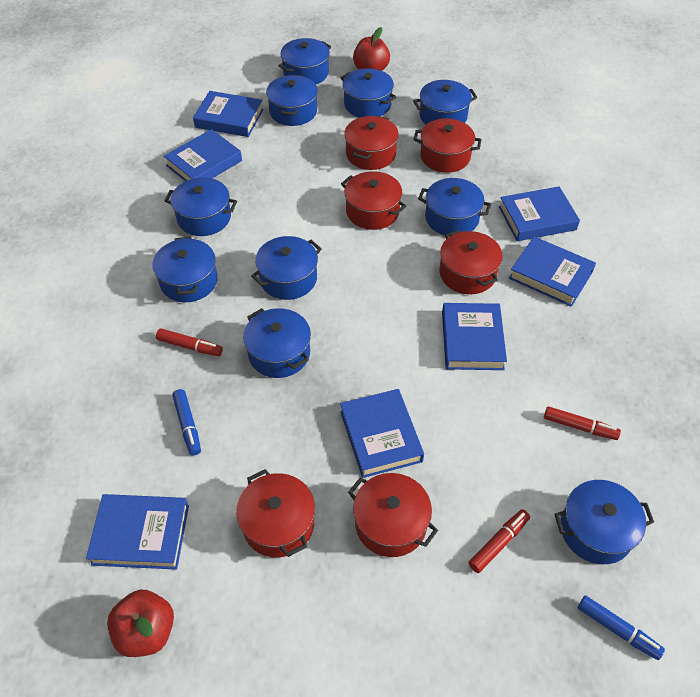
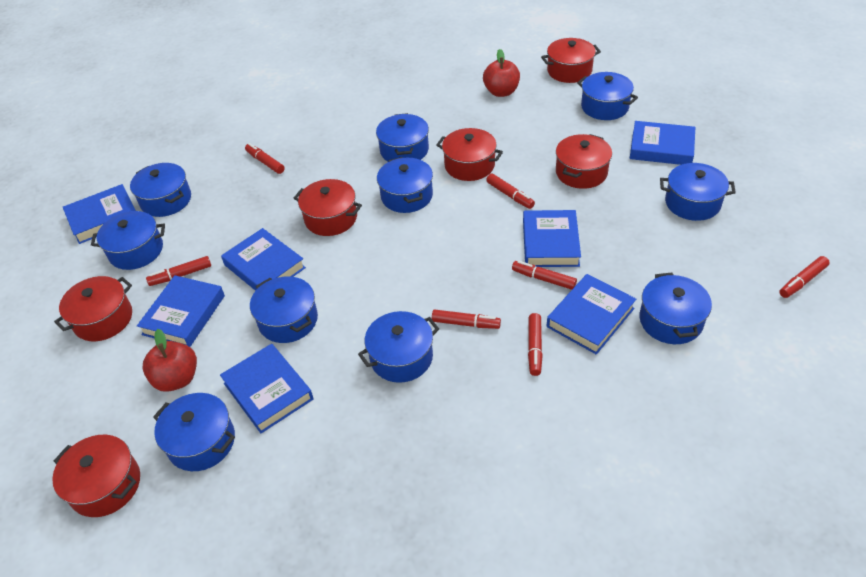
blue marker: 2 -> 0
red marker: 3 -> 7

